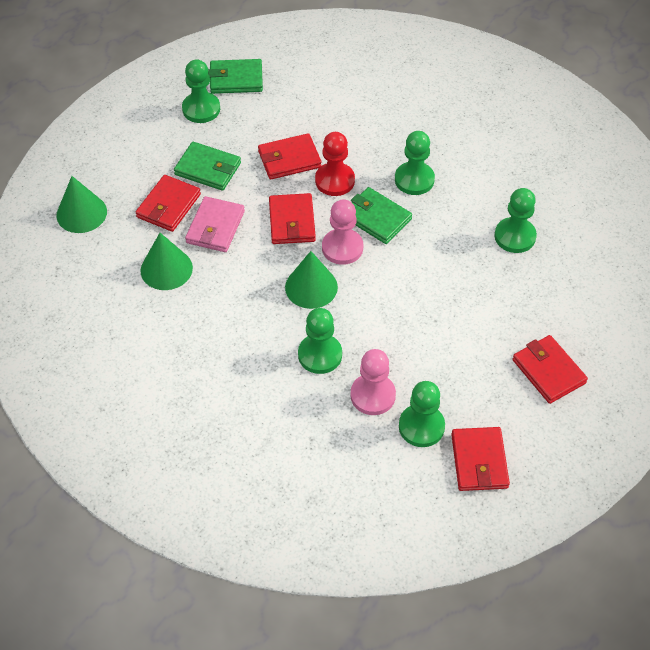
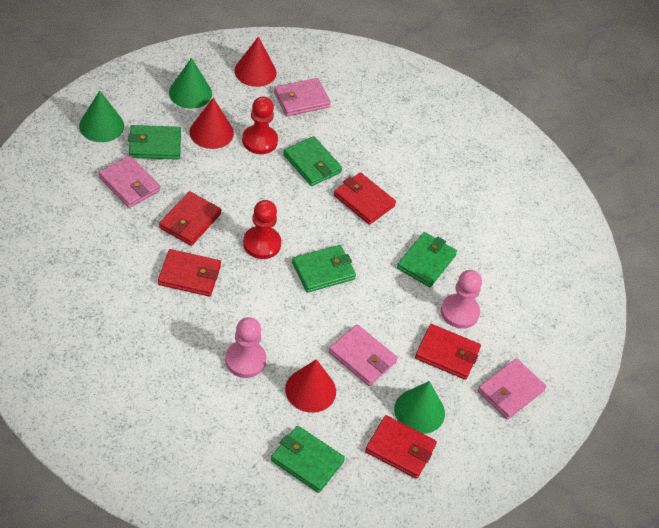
green pawn: 5 -> 0
green wallet: 3 -> 5
pink wallet: 1 -> 4
red cone: 0 -> 3
red pawn: 1 -> 2

